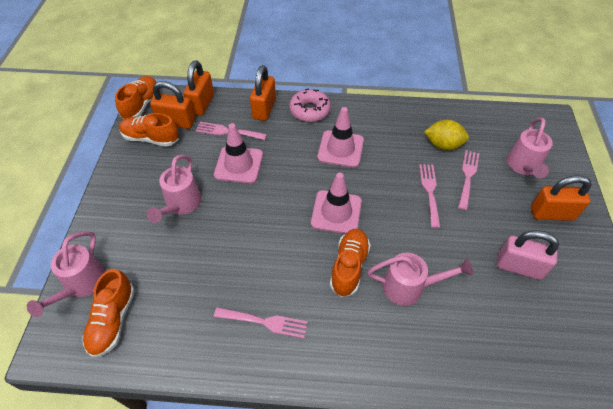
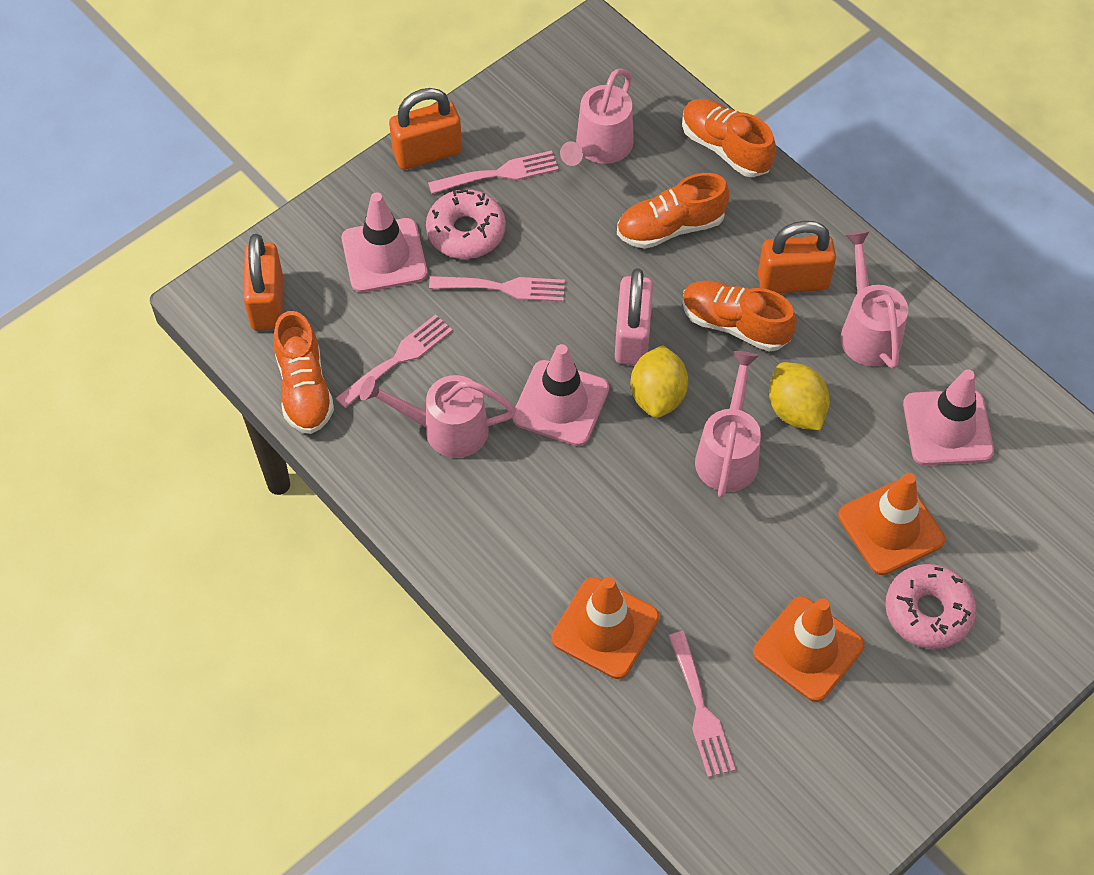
orange padlock: 4 -> 3
orange traffic cone: 0 -> 3
pink donut: 1 -> 2
yellow lemon: 1 -> 2

